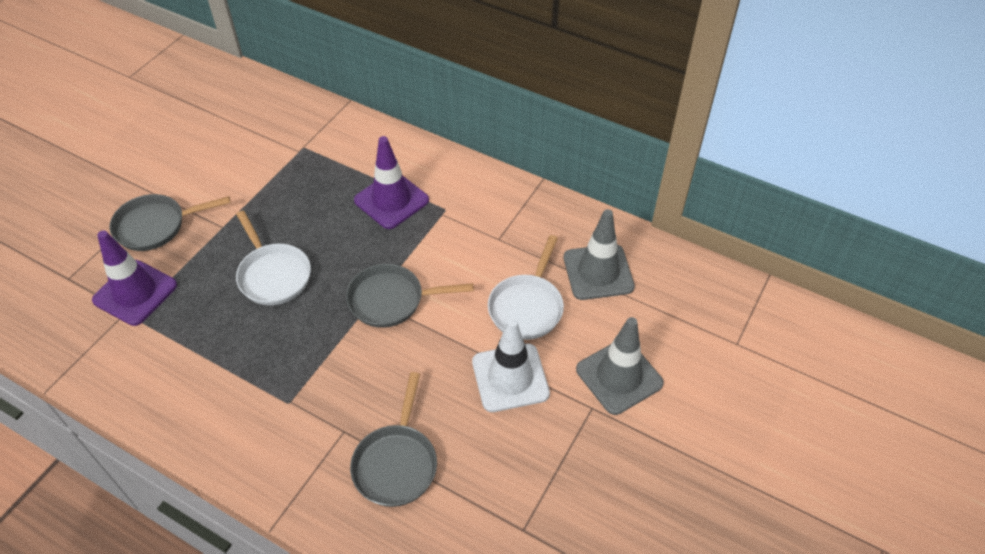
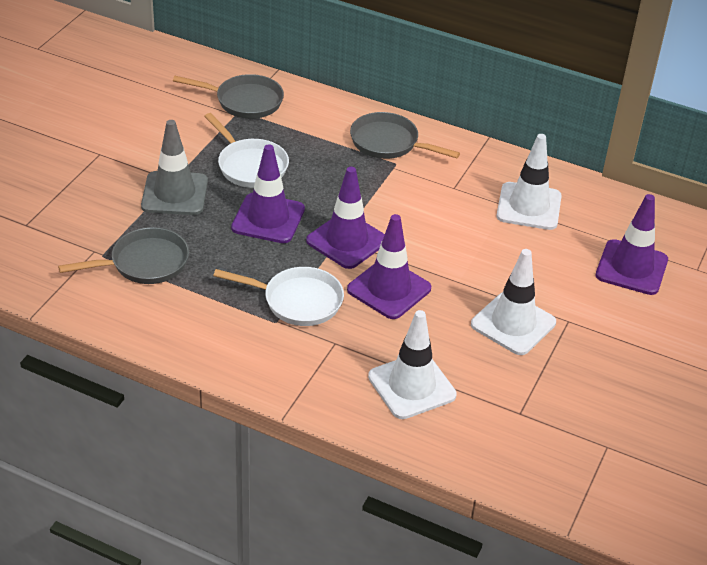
grey traffic cone: 2 -> 1
purple traffic cone: 2 -> 4
white traffic cone: 1 -> 3

